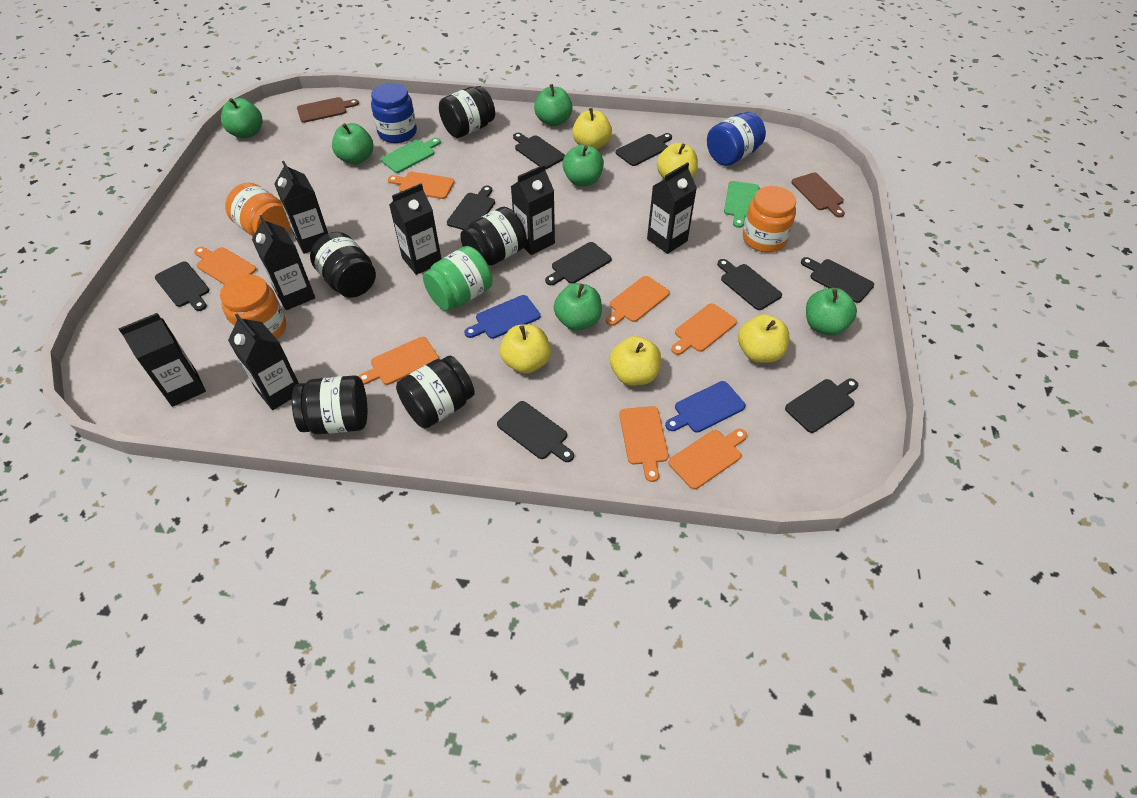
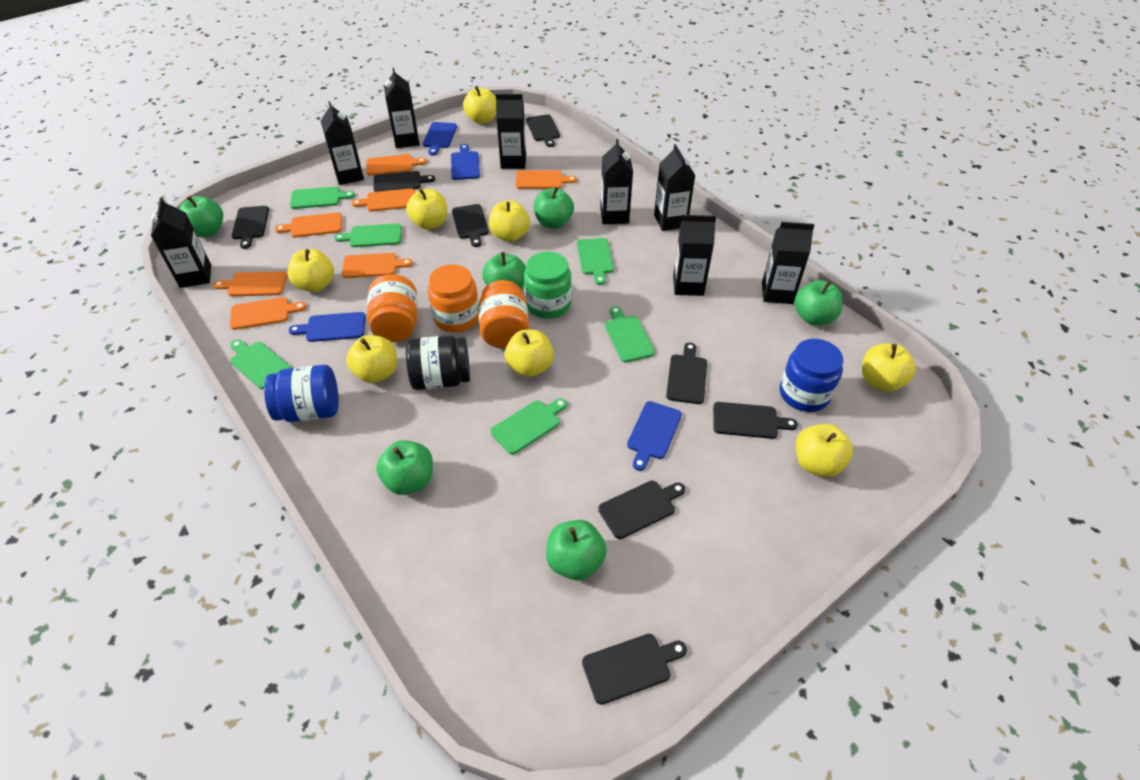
black carton: 7 -> 8
black cutting board: 9 -> 8
black jar: 5 -> 1
blue cutting board: 2 -> 4
brown cutting board: 2 -> 0
green cutting board: 2 -> 6
yellow apple: 5 -> 8

